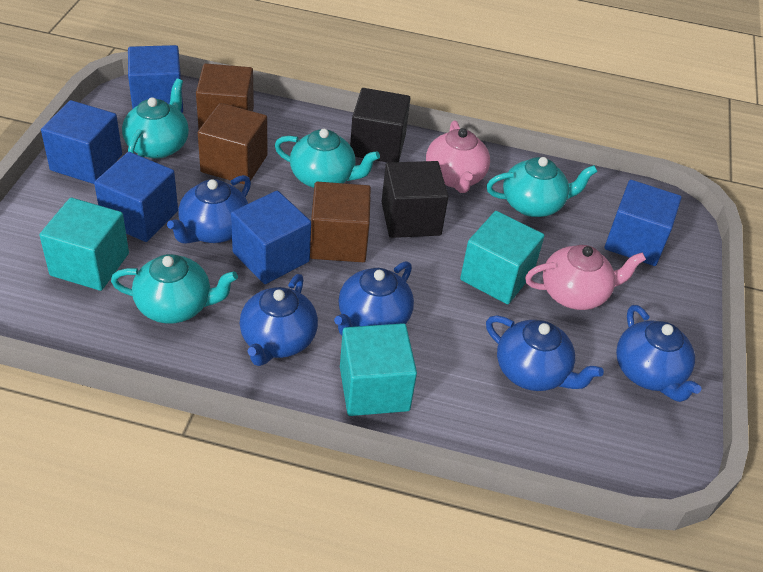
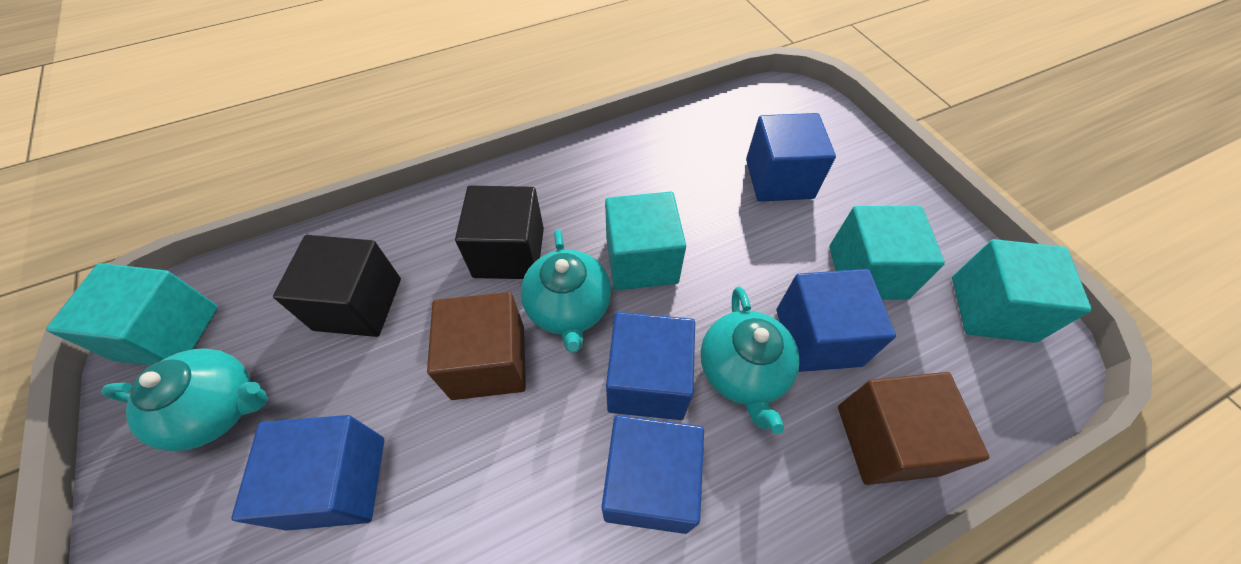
blue teapot: 5 -> 0
brown cube: 3 -> 2
pink teapot: 2 -> 0
turquoise cube: 3 -> 4
turquoise teapot: 4 -> 3

